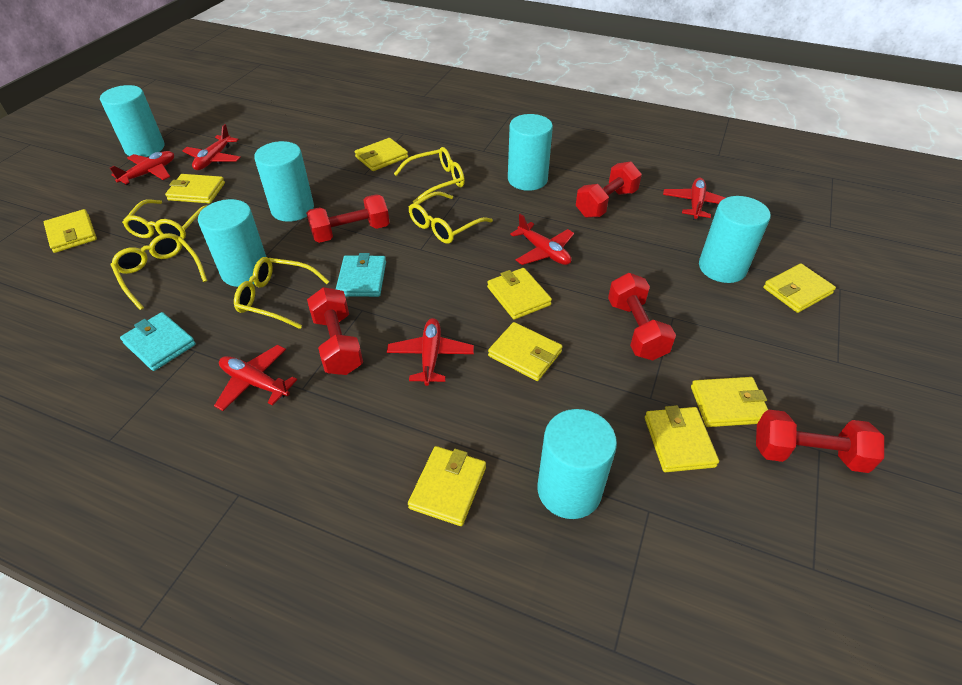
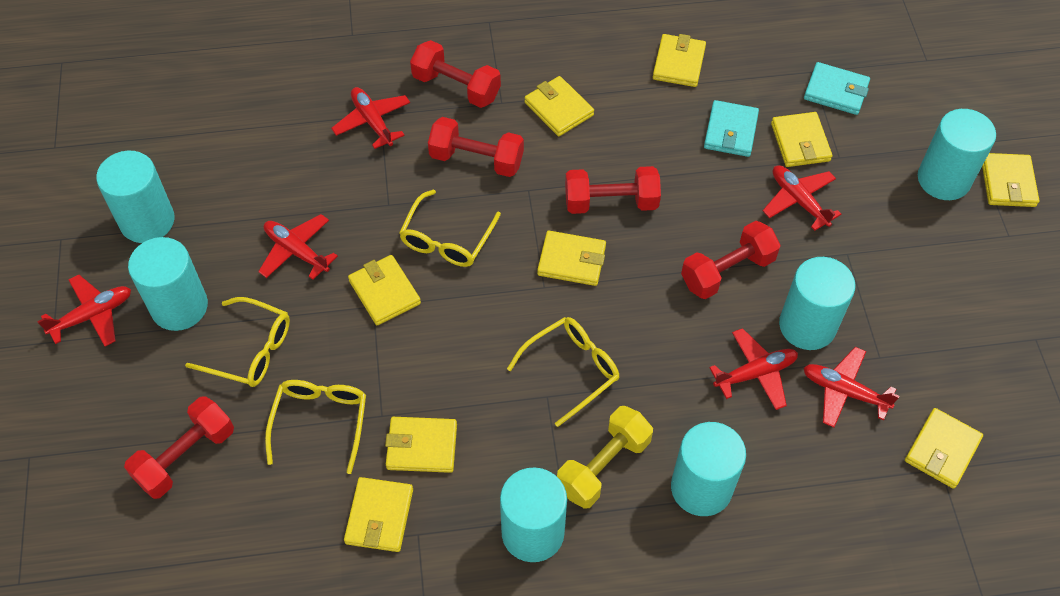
yellow dumbbell: 0 -> 1
yellow glasses: 5 -> 4

